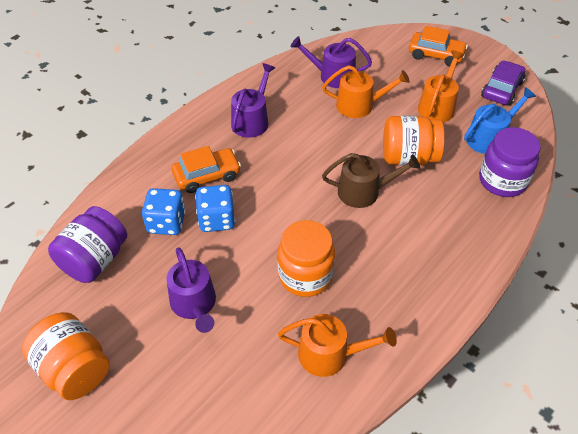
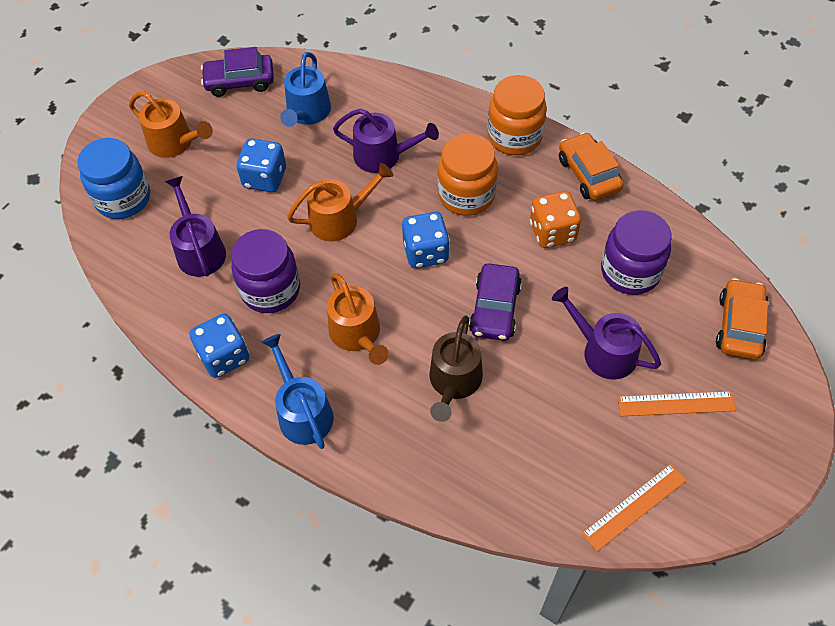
blue dice: 2 -> 3
blue jar: 0 -> 1
blue watering can: 1 -> 2
orange dice: 0 -> 1
orange jar: 3 -> 2
orange ruler: 0 -> 2
purple car: 1 -> 2

